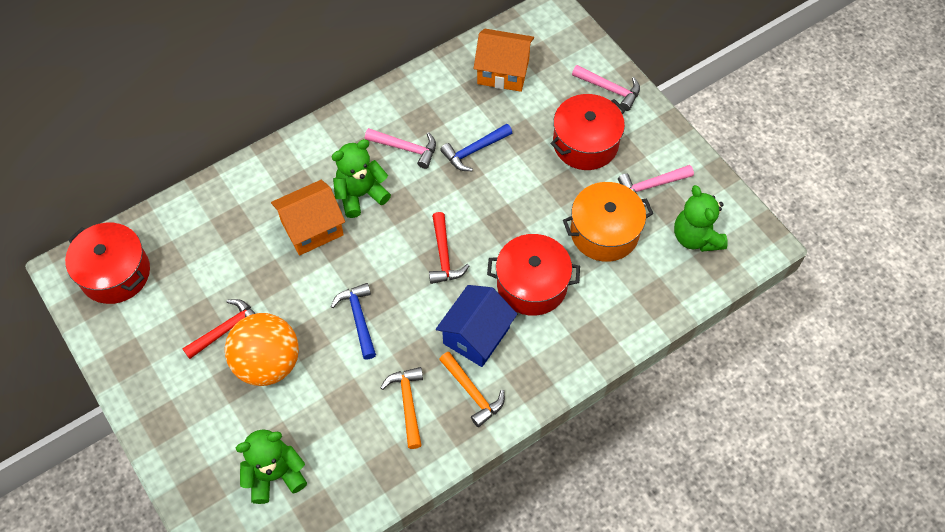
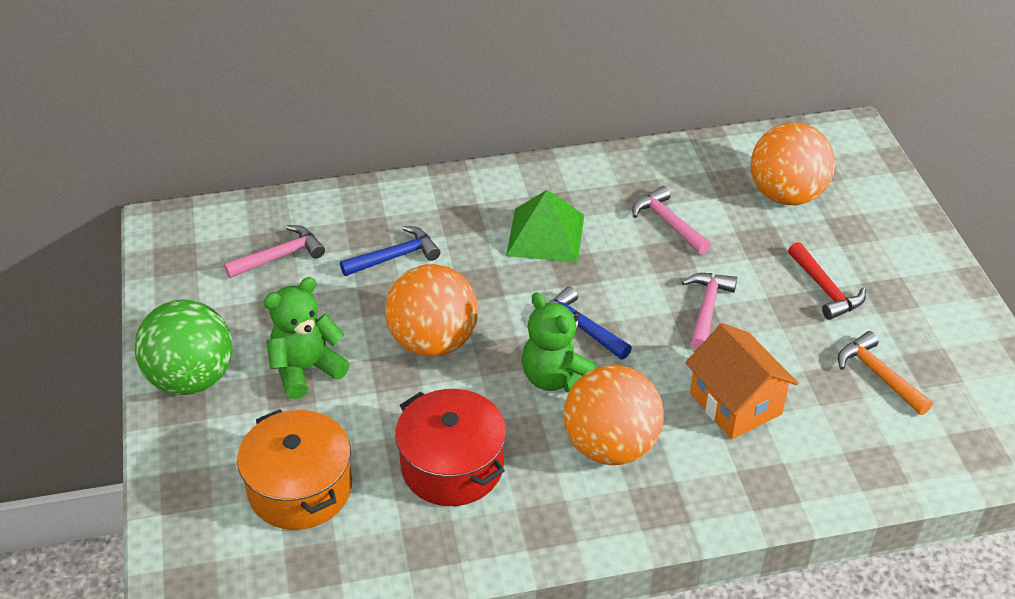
blue house: 1 -> 0
green ball: 0 -> 1
green pyramid: 0 -> 1
green teddy bear: 3 -> 2
orange ball: 1 -> 3
orange hammer: 2 -> 1
orange house: 2 -> 1
red hammer: 2 -> 1
red pot: 3 -> 1

